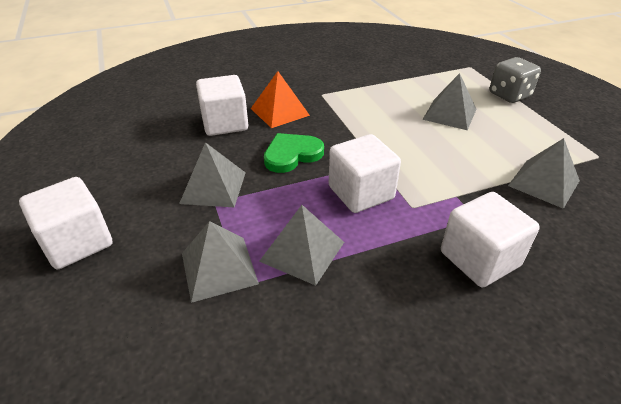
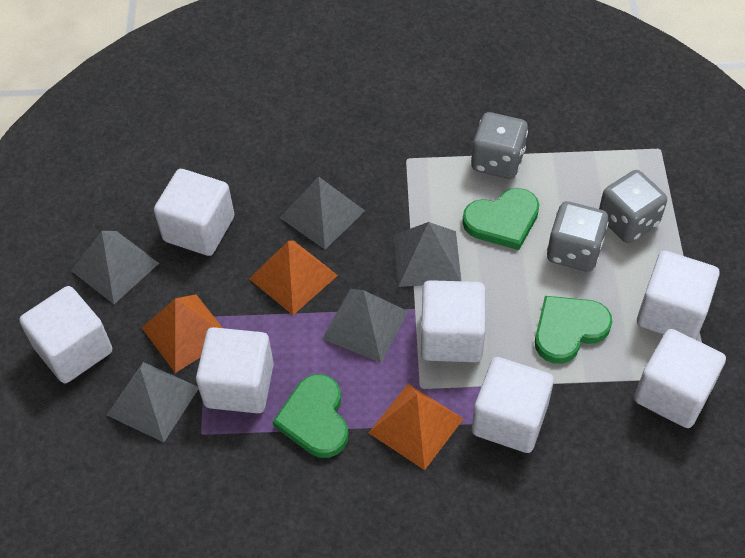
green heart: 1 -> 3
grey dice: 1 -> 3
orange pyramid: 1 -> 3
white cube: 4 -> 7

